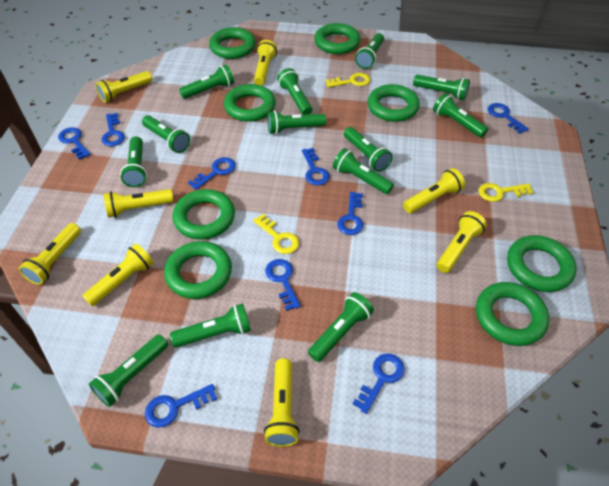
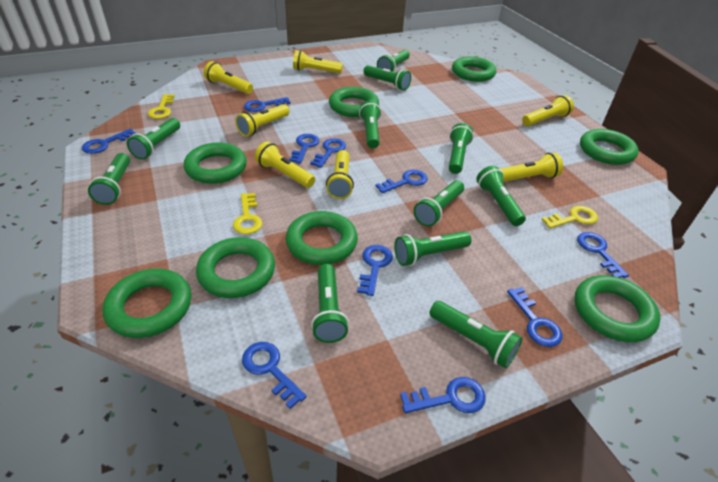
blue key: 9 -> 10
green flashlight: 13 -> 11
yellow flashlight: 8 -> 7

